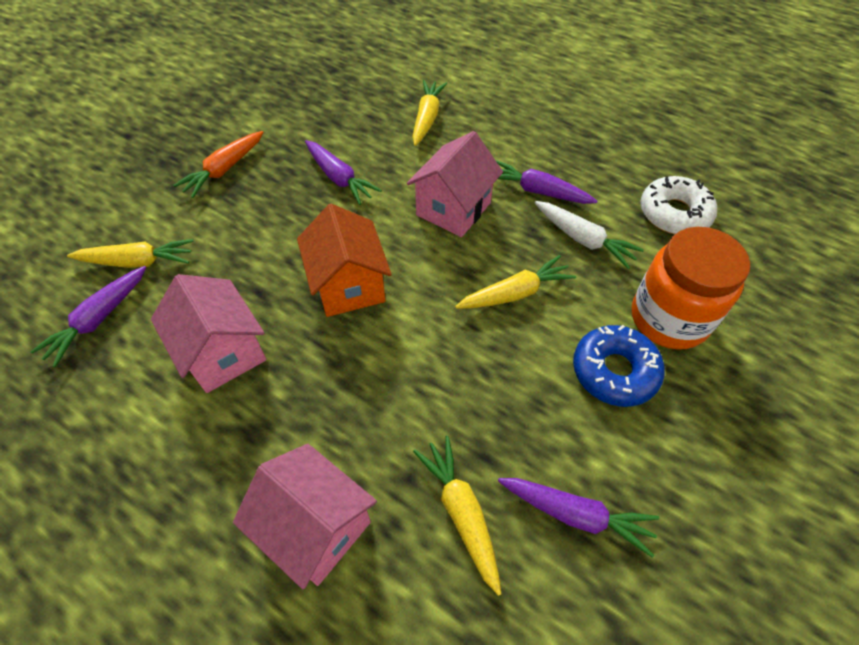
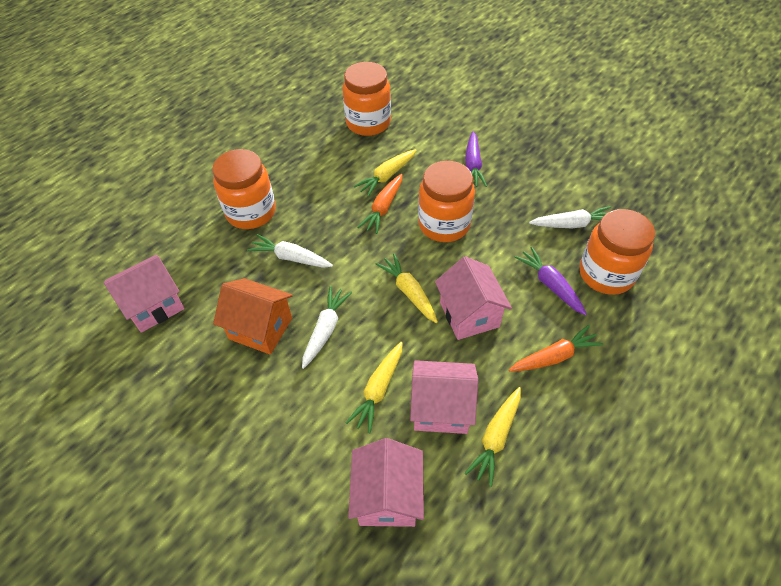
blue donut: 1 -> 0
orange carrot: 1 -> 2
orange jar: 1 -> 4
pink house: 3 -> 4
purple carrot: 4 -> 2
white carrot: 1 -> 3
white donut: 1 -> 0

